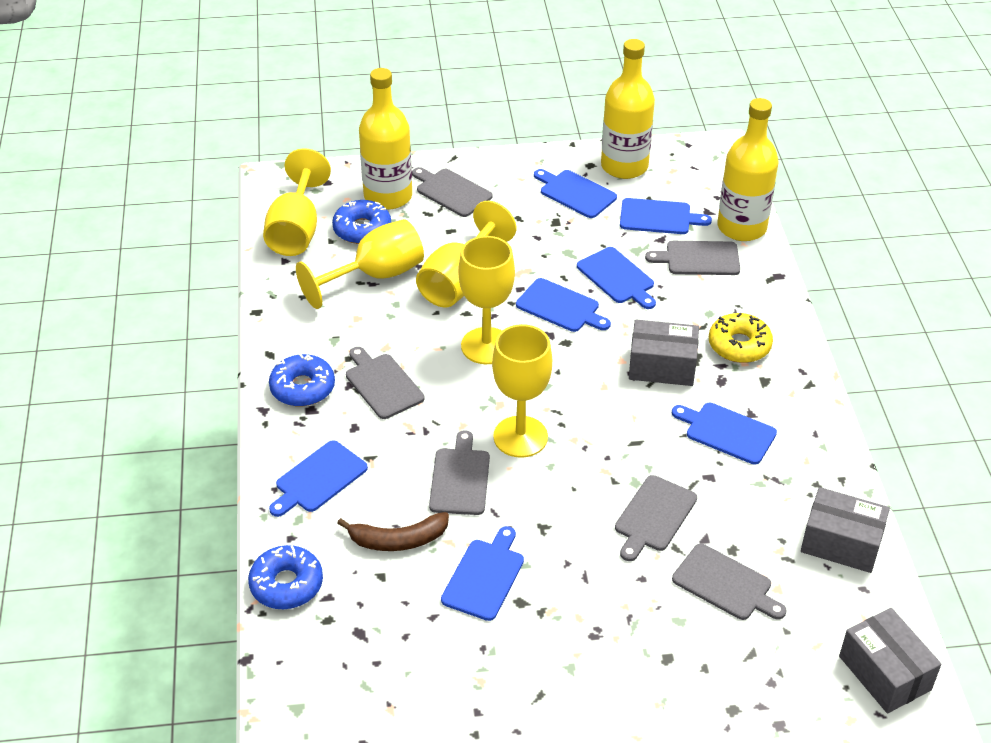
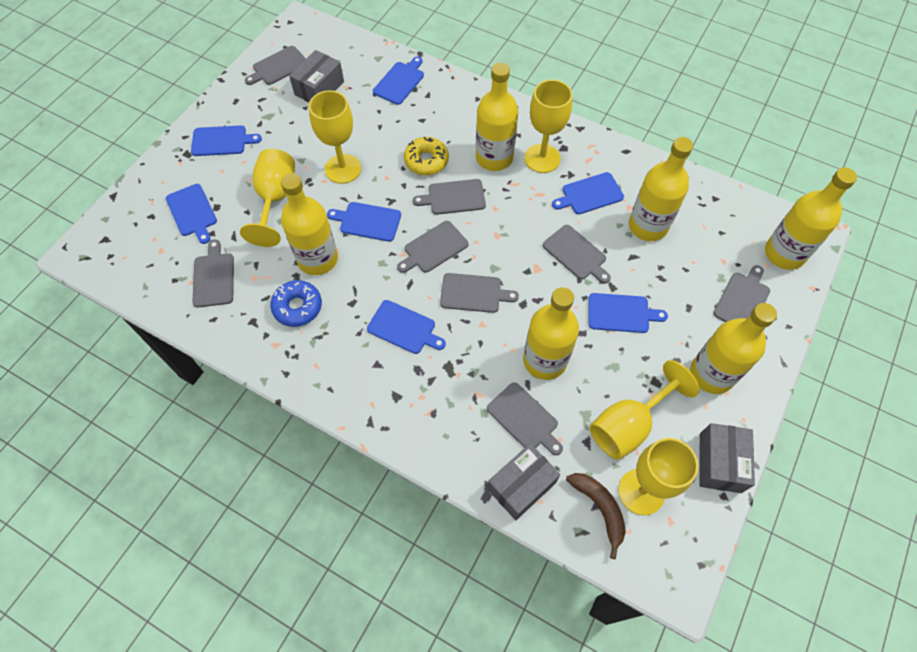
blue donut: 3 -> 1
grey cutting board: 6 -> 8
yellow bottle: 3 -> 6

